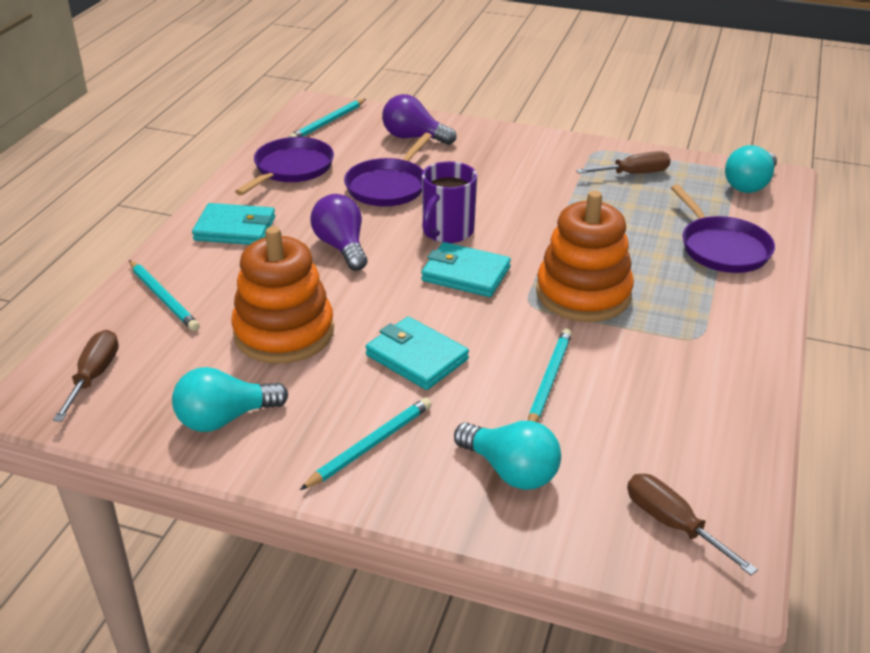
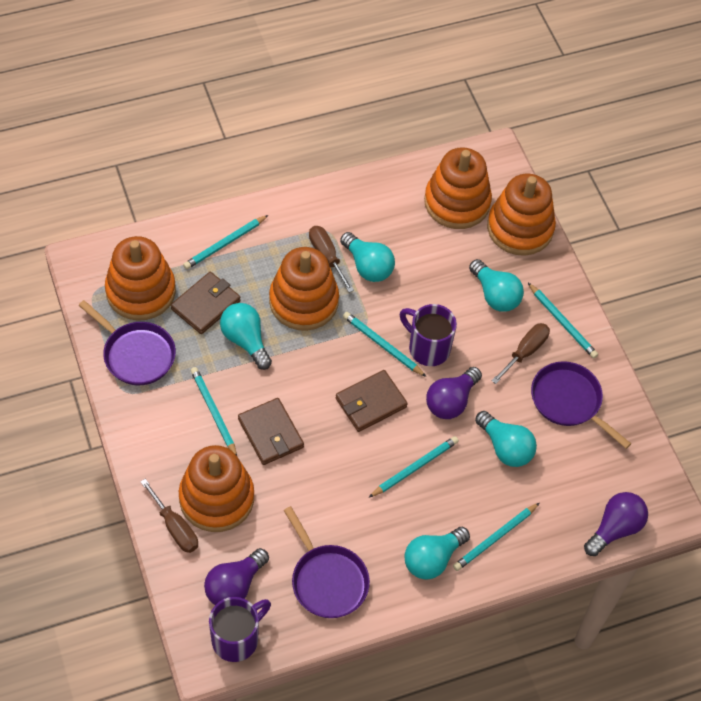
brown wallet: 0 -> 3
orange stacking toy: 2 -> 5
purple light bulb: 2 -> 3
purple mug: 1 -> 2
turquoise light bulb: 3 -> 5
turquoise pencil: 4 -> 6
turquoise wallet: 3 -> 0

